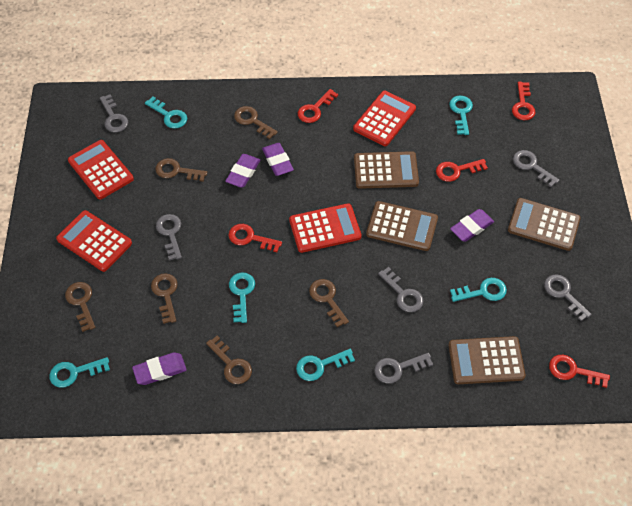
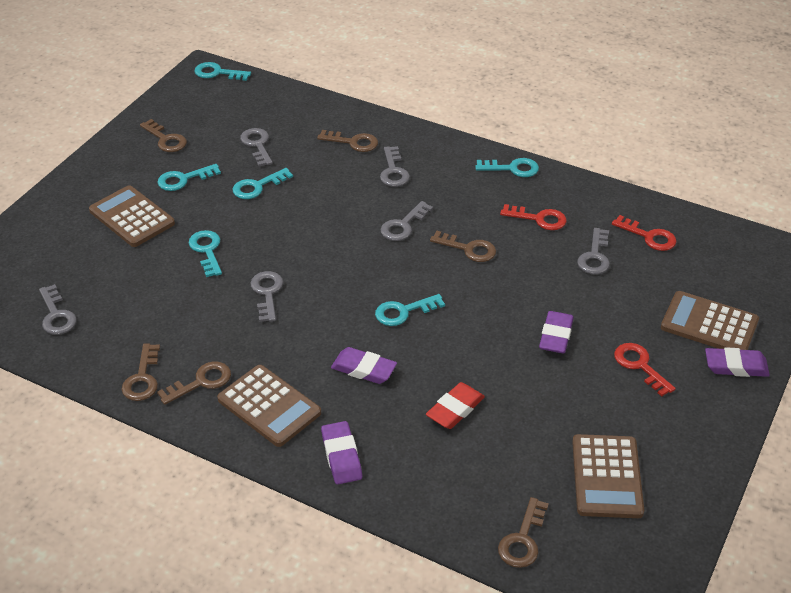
red calculator: 4 -> 0
red eraser: 0 -> 1
red key: 5 -> 3

